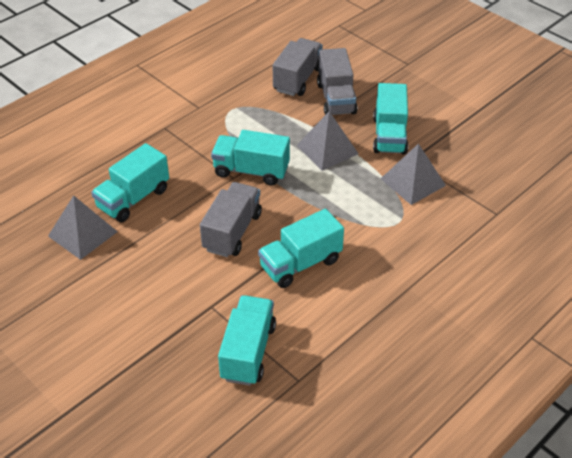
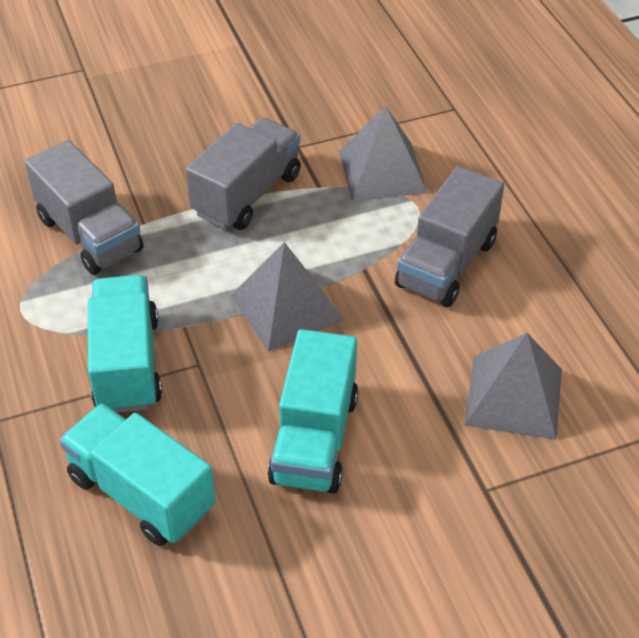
turquoise truck: 5 -> 3

